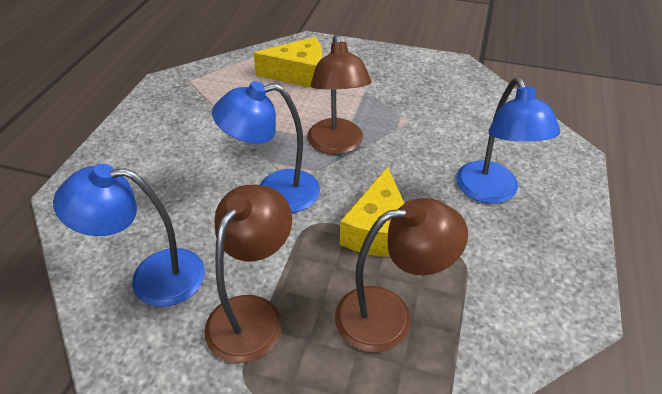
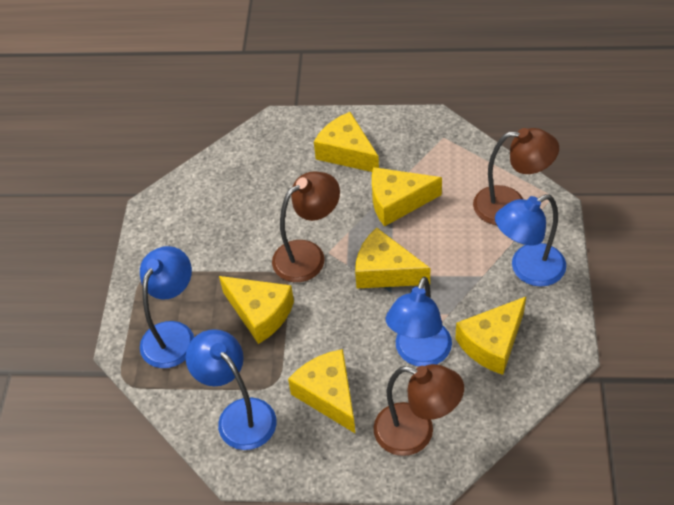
blue lamp: 3 -> 4
yellow cheese: 2 -> 6

